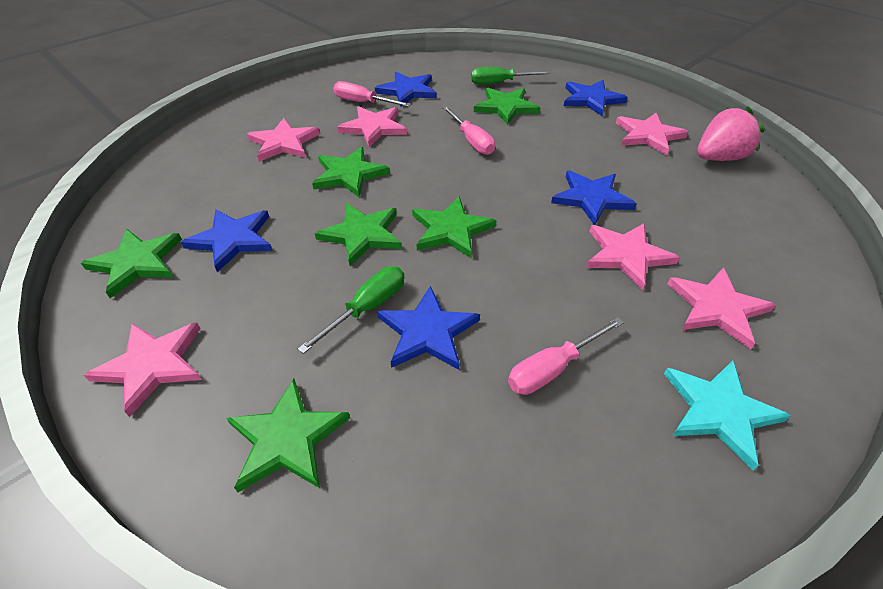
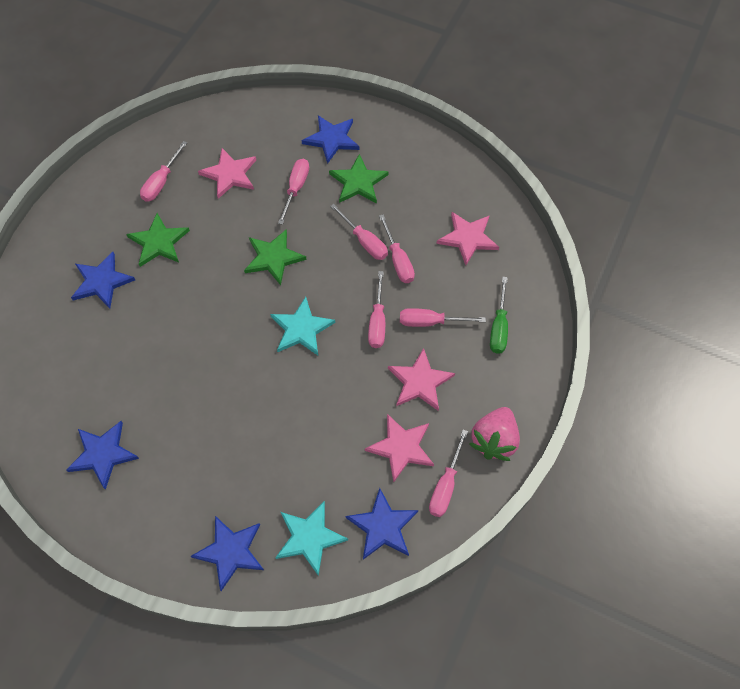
green screwdriver: 2 -> 1
green star: 6 -> 3
pink screwdriver: 3 -> 7
pink star: 6 -> 4
turquoise star: 1 -> 2

